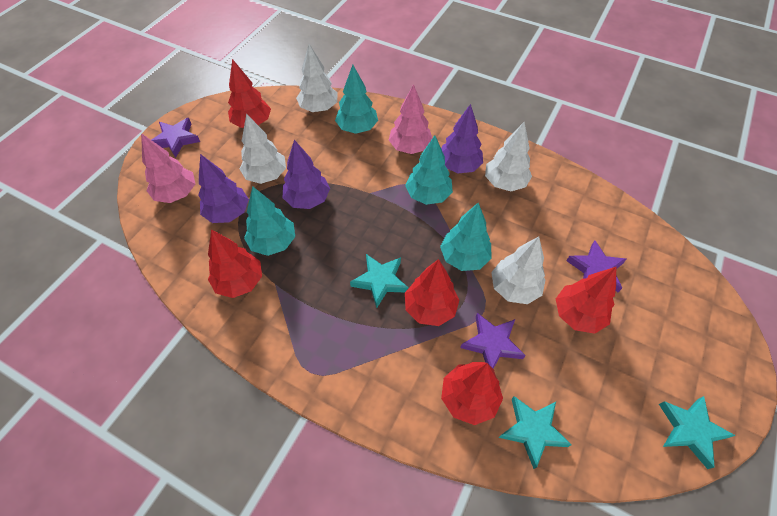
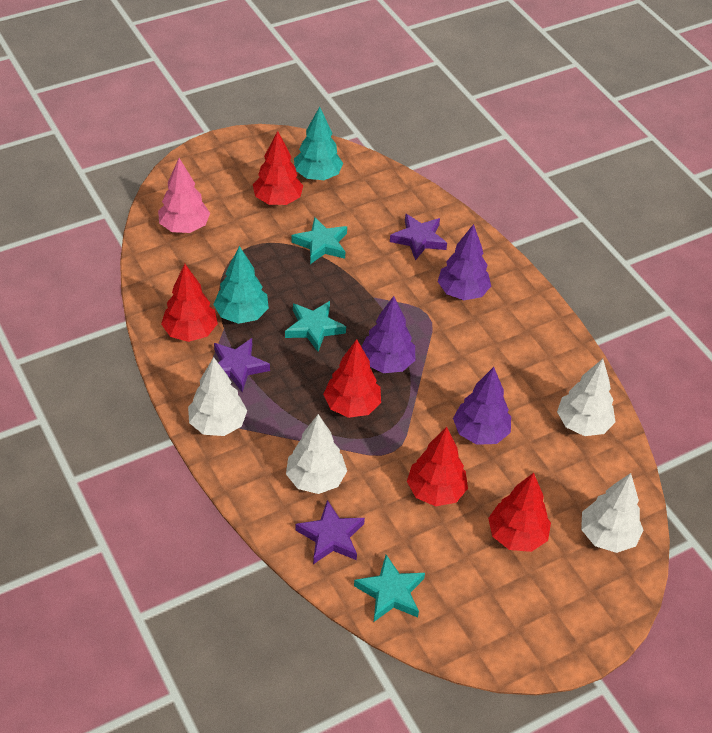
pink tree: 2 -> 1
turquoise tree: 4 -> 2

